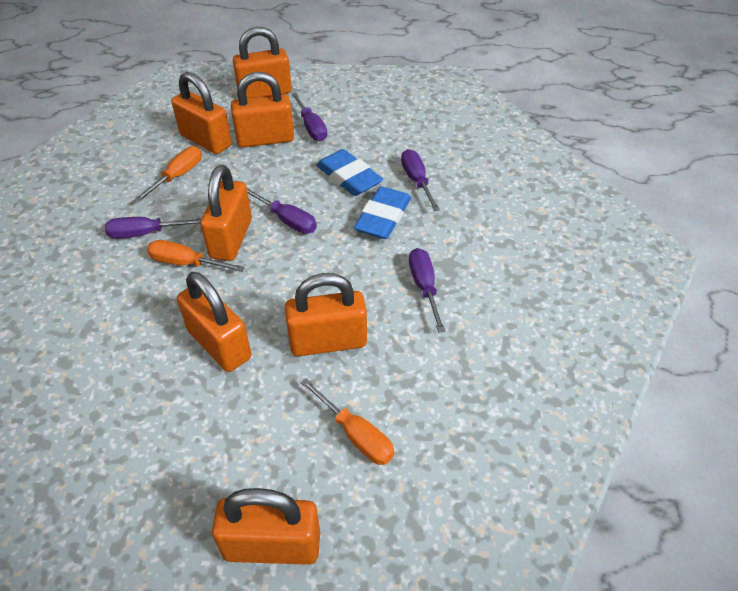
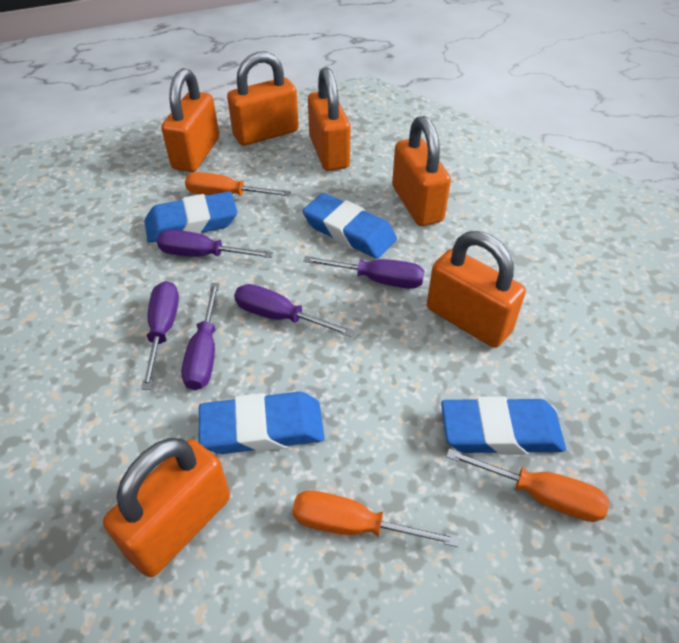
blue eraser: 2 -> 4
orange padlock: 7 -> 6

